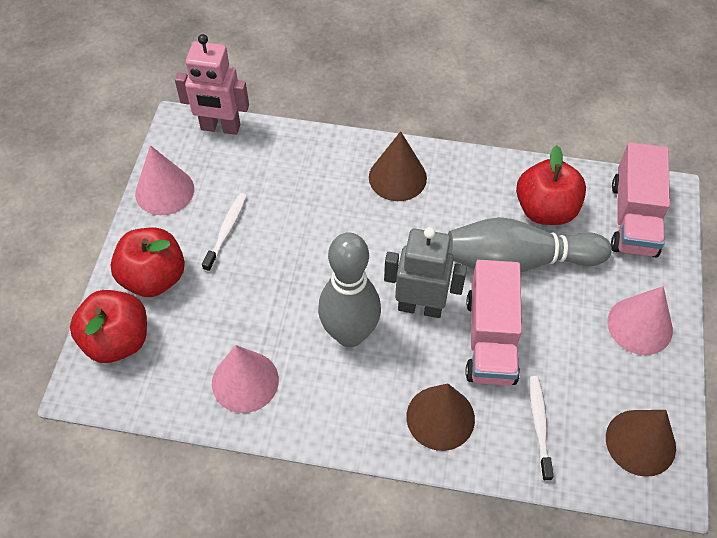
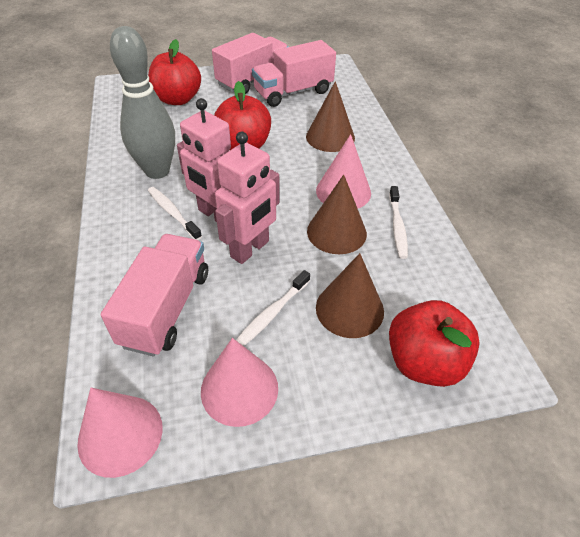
grey bowling pin: 2 -> 1
grey robot: 1 -> 0
pink robot: 1 -> 2
pink truck: 2 -> 3
white toothbrush: 2 -> 3

